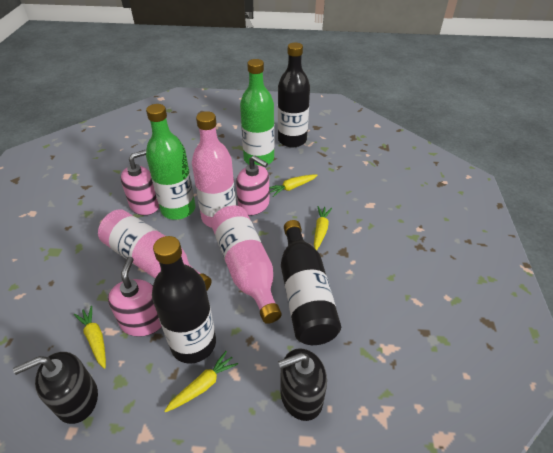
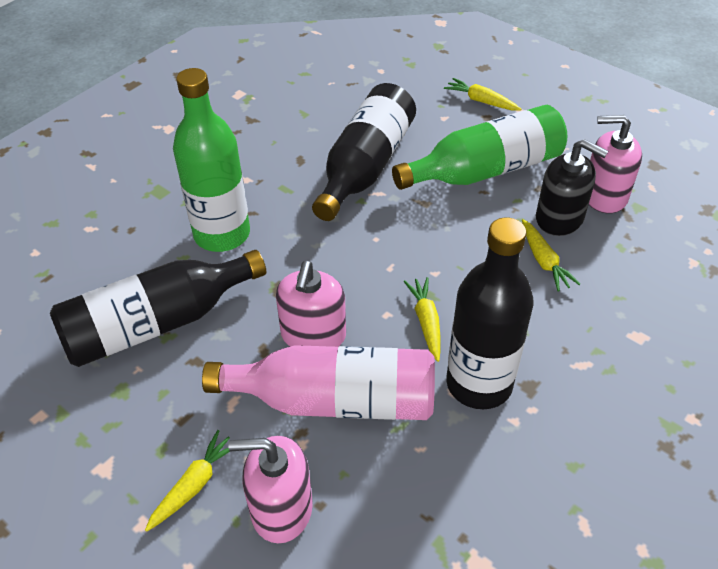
black soap dispenser: 2 -> 1
pink bottle: 3 -> 1

